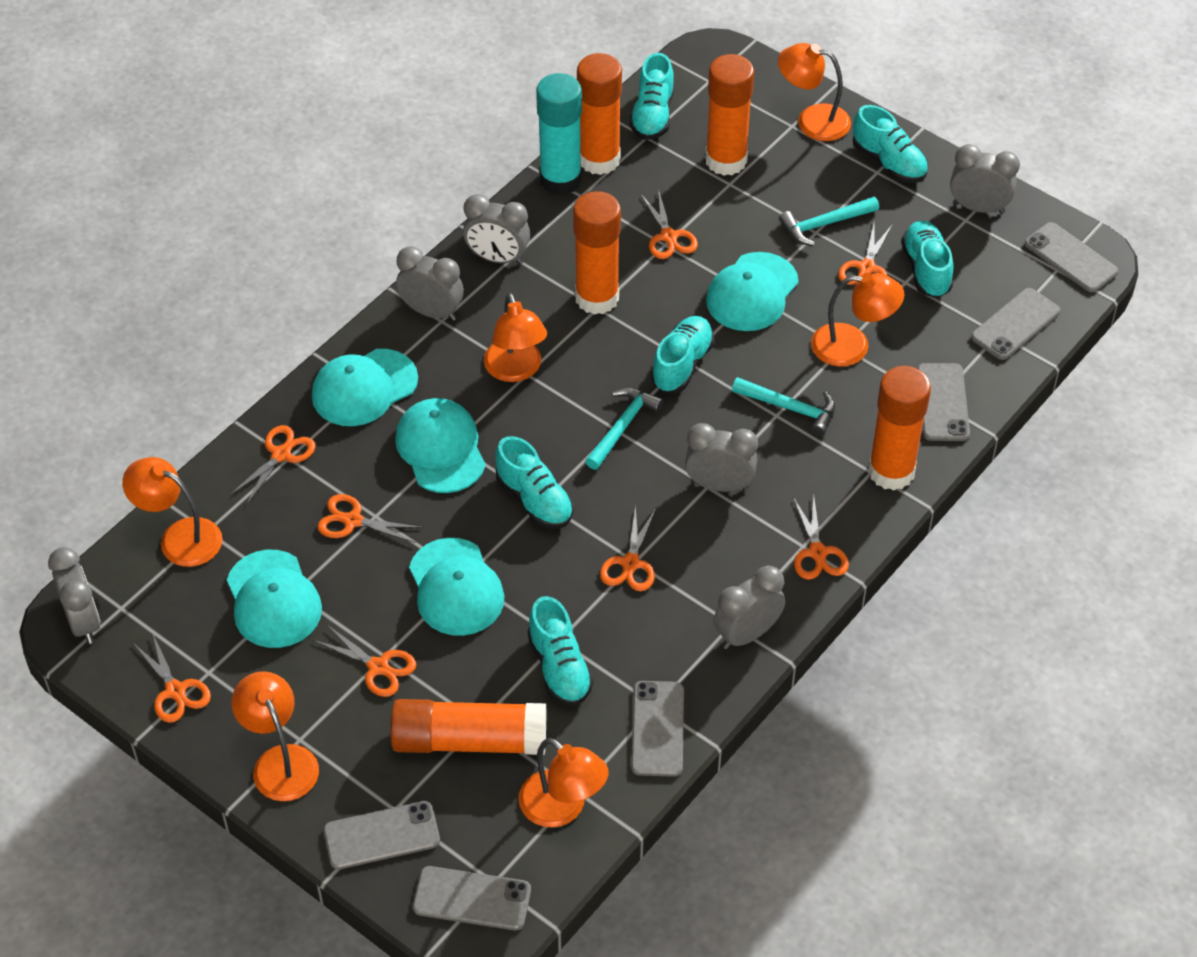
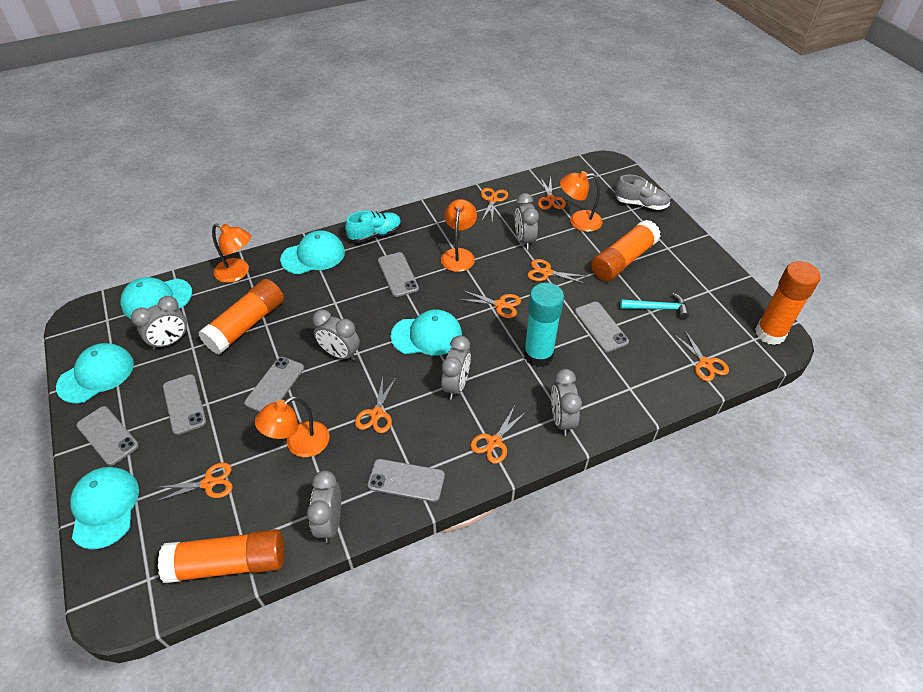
grey shoe: 0 -> 1
orange glue stick: 5 -> 4
orange lamp: 6 -> 4
turquoise hammer: 3 -> 1
turquoise shoe: 6 -> 1

